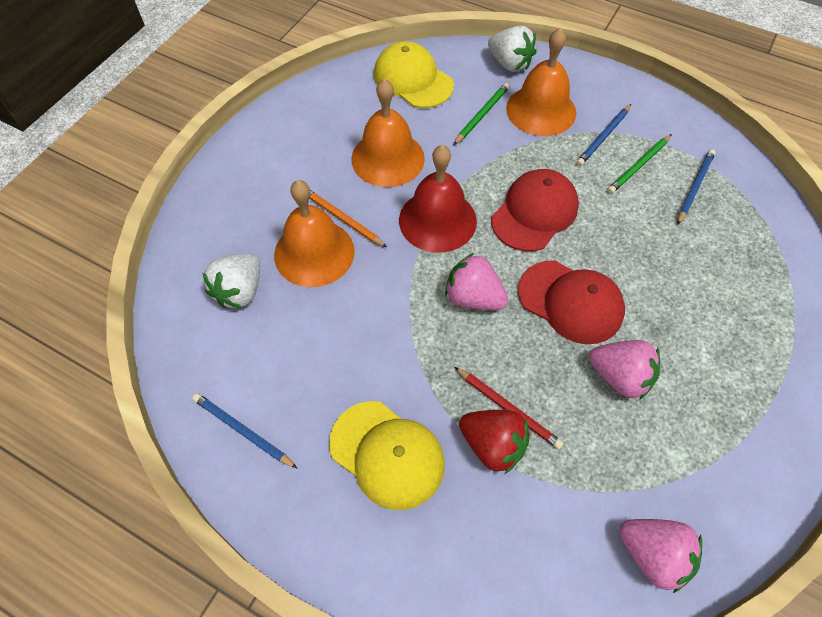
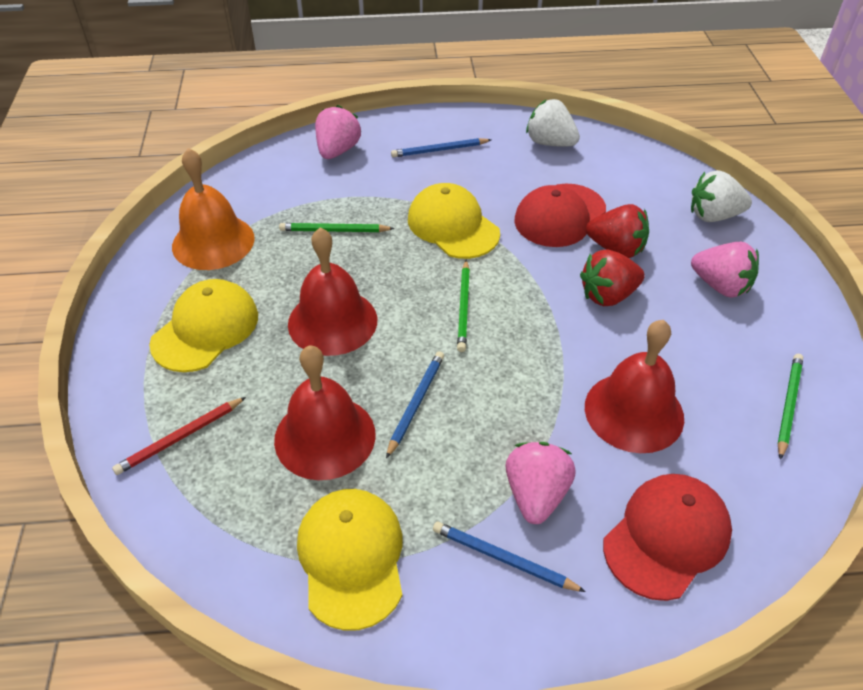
green pencil: 2 -> 3
orange bell: 3 -> 1
orange pencil: 1 -> 0
red bell: 1 -> 3
red strawberry: 1 -> 2
yellow cap: 2 -> 3

